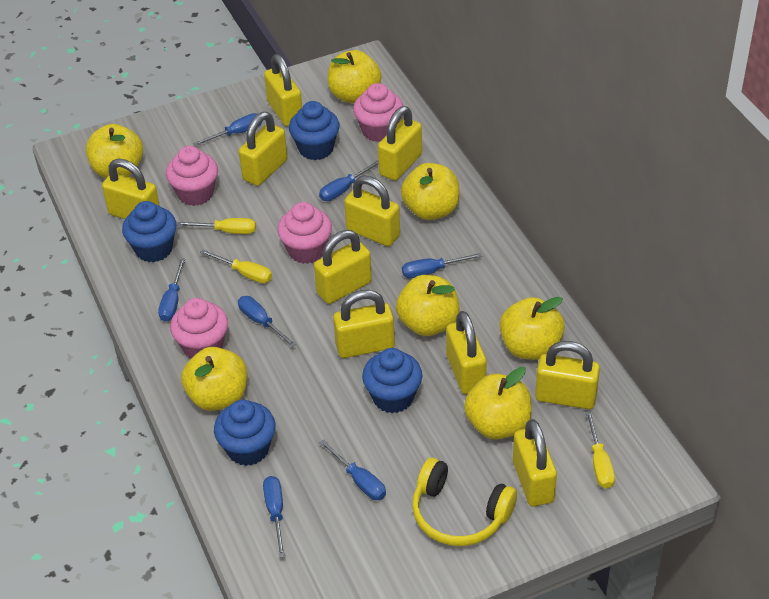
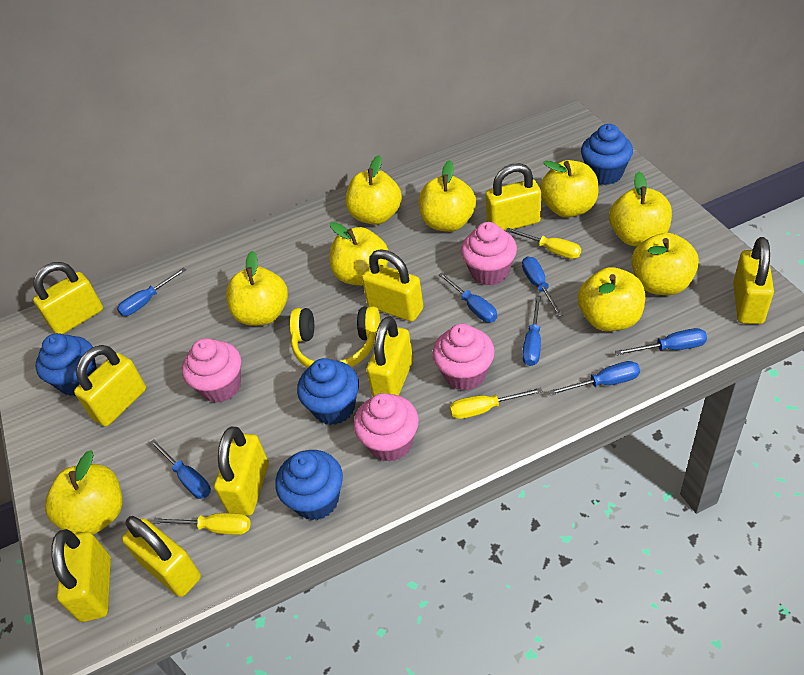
yellow apple: 7 -> 9
yellow padlock: 10 -> 9

